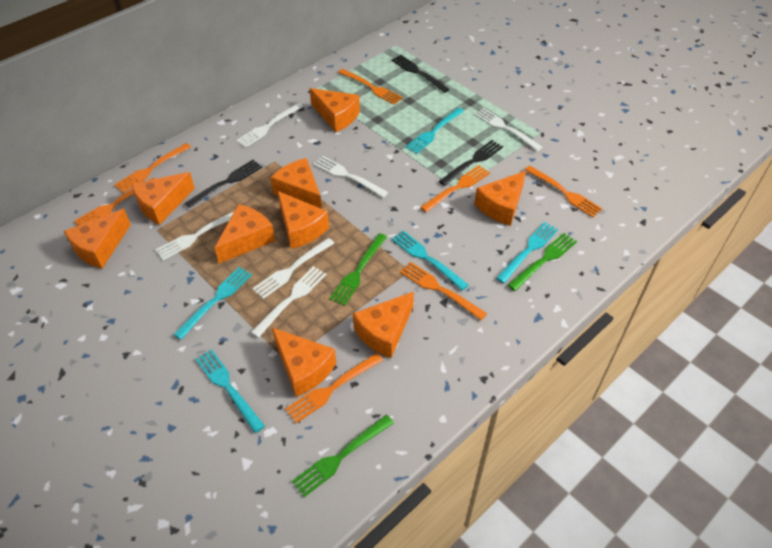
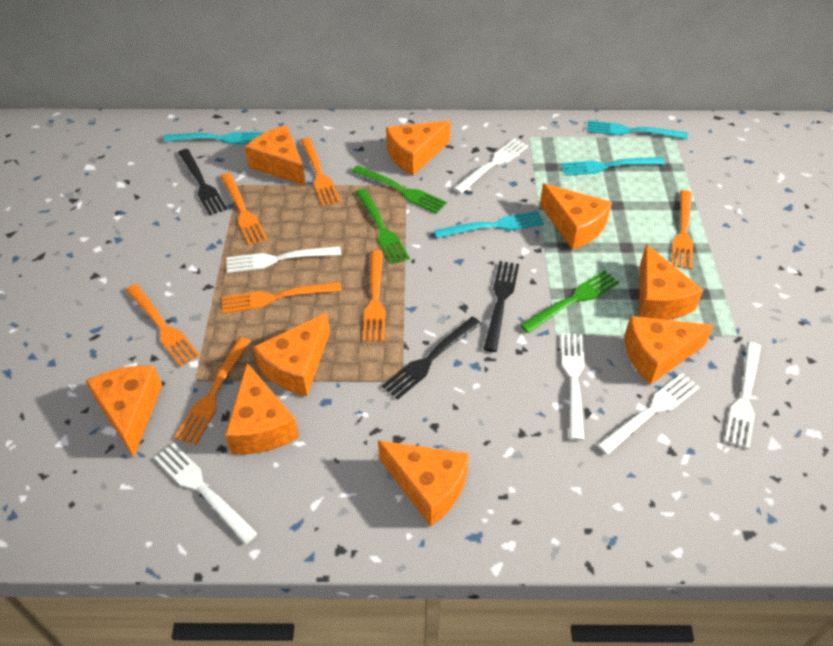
turquoise fork: 5 -> 4

